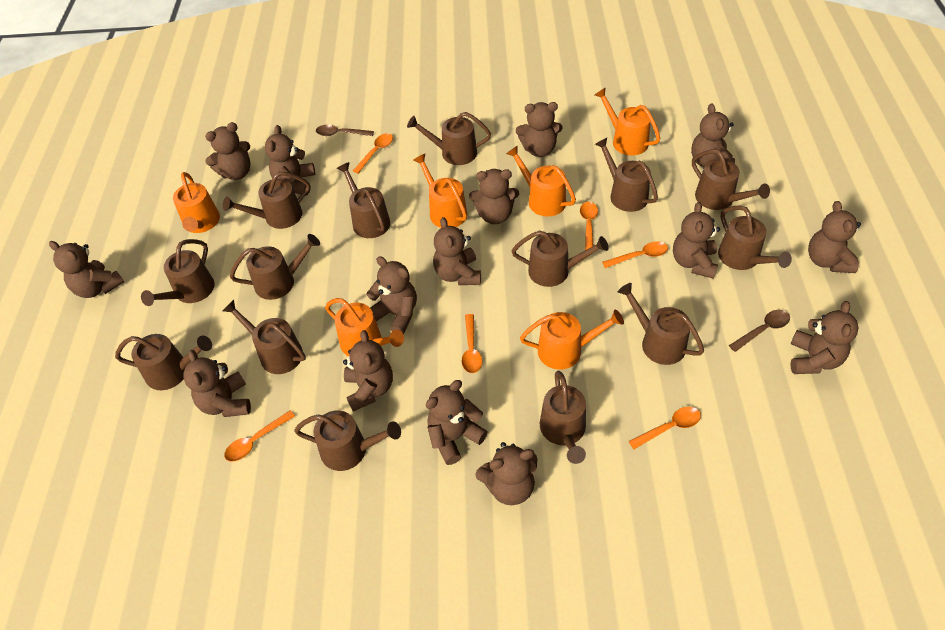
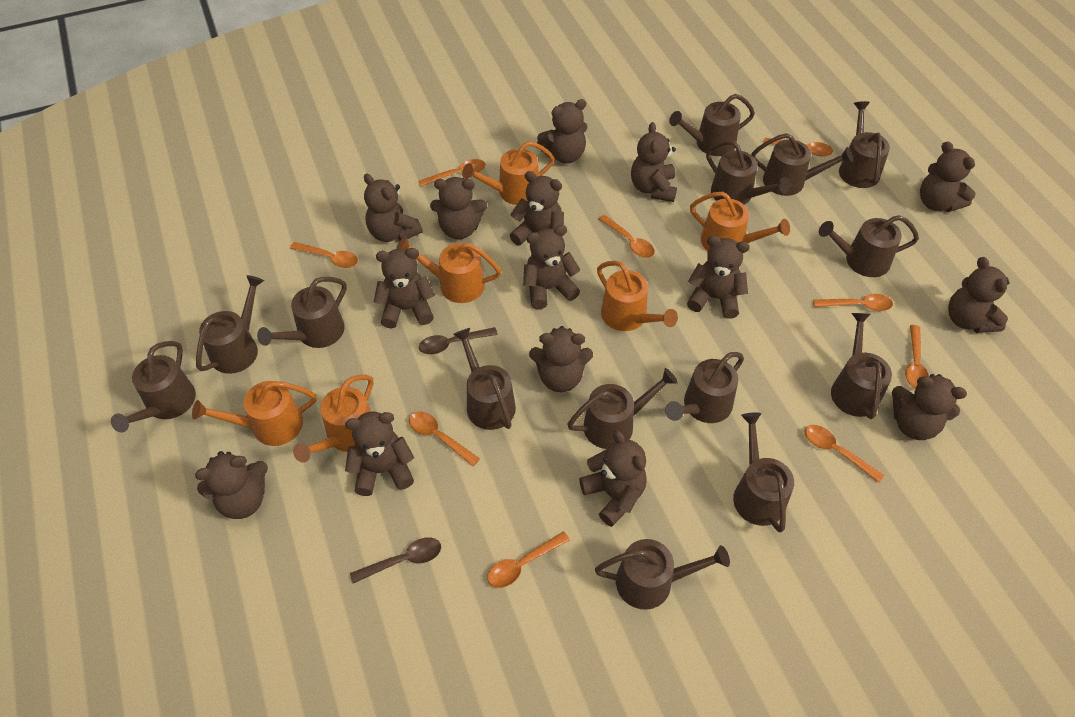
orange spoon: 6 -> 9

